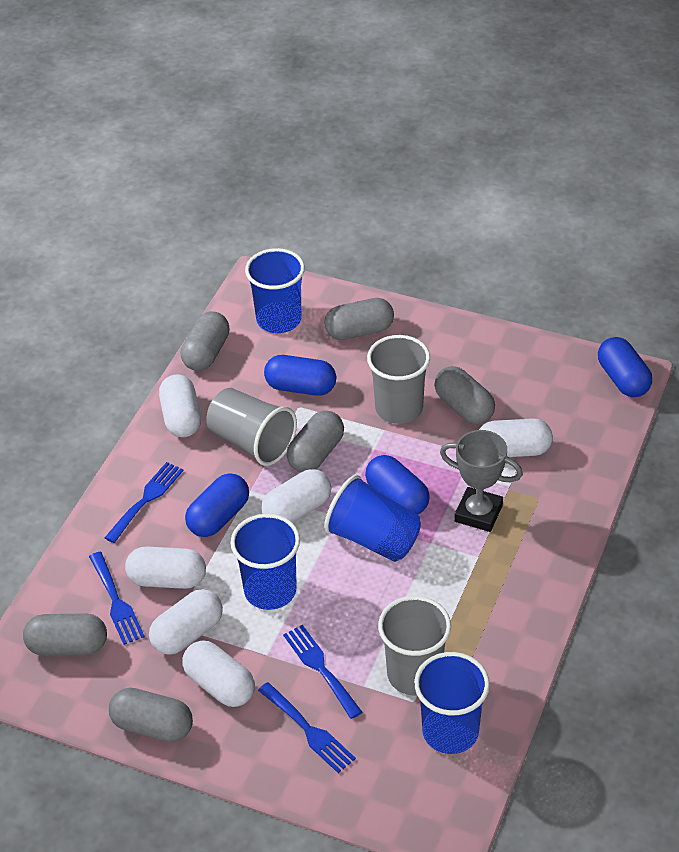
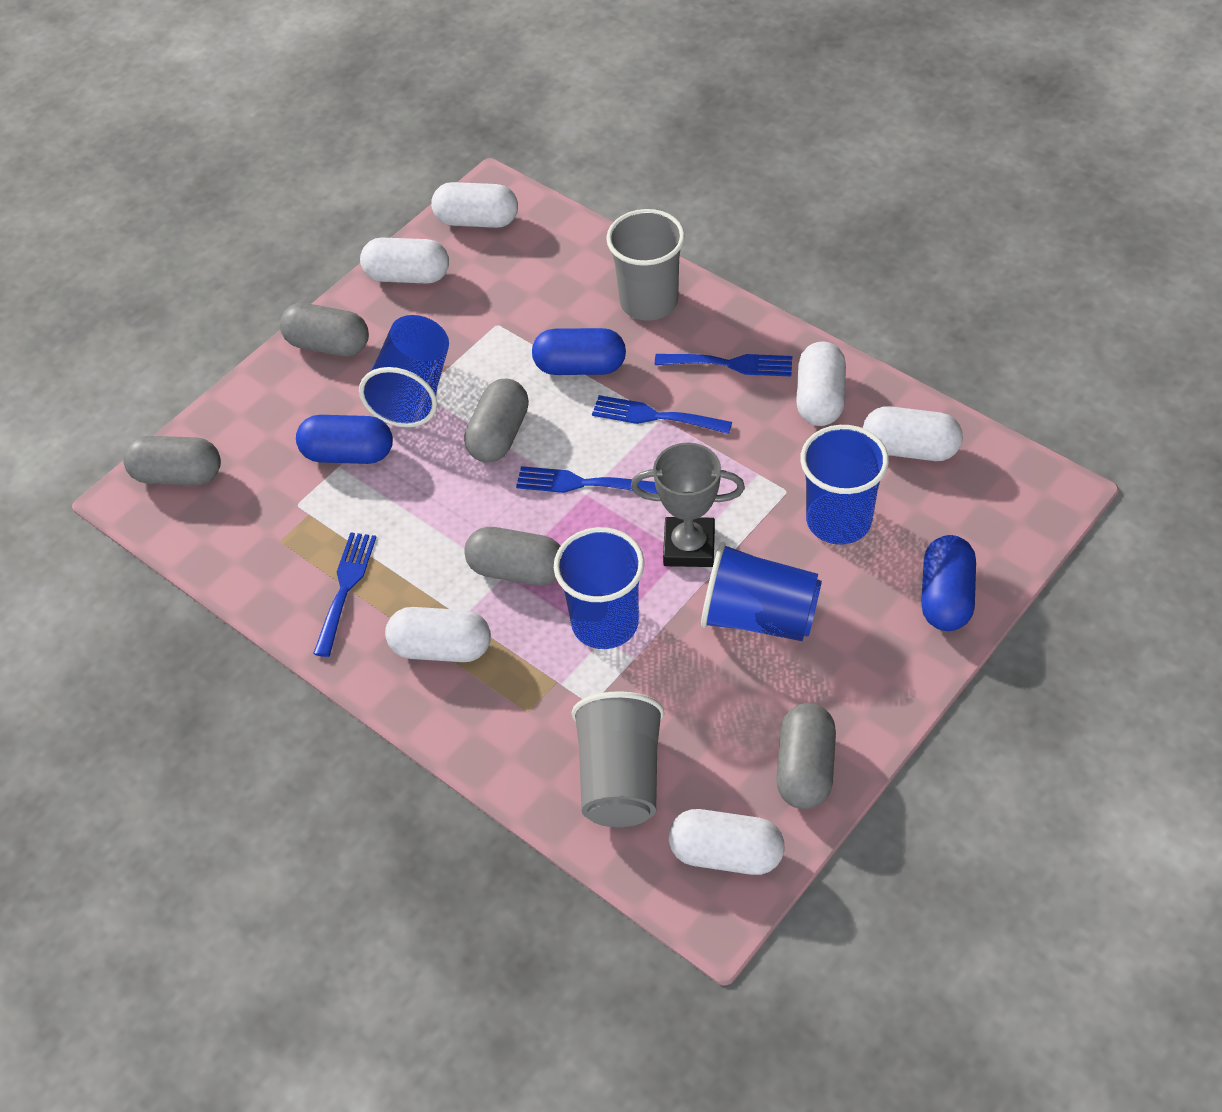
blue capsule: 4 -> 3
grey capsule: 6 -> 5
grey cup: 3 -> 2

